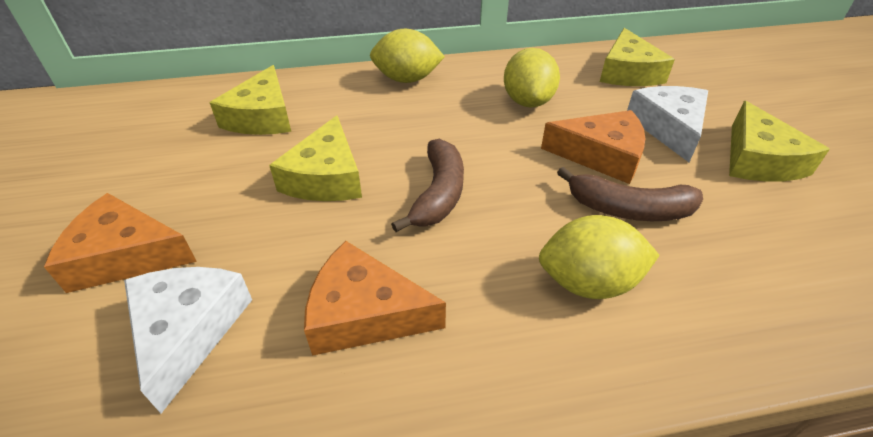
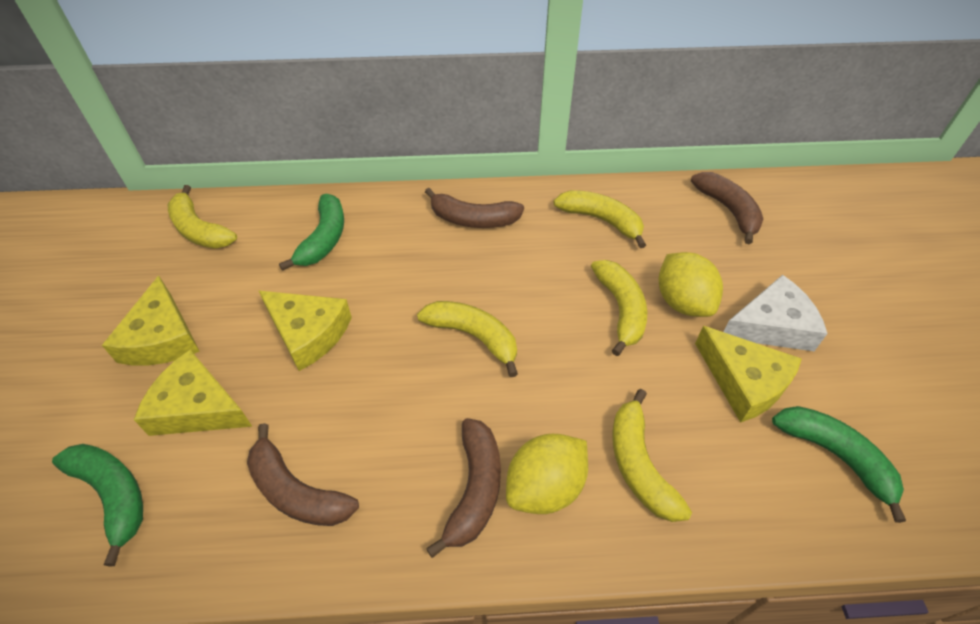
brown banana: 2 -> 4
green banana: 0 -> 3
orange cheese: 3 -> 0
white cheese: 2 -> 1
yellow banana: 0 -> 5
yellow lemon: 3 -> 2

